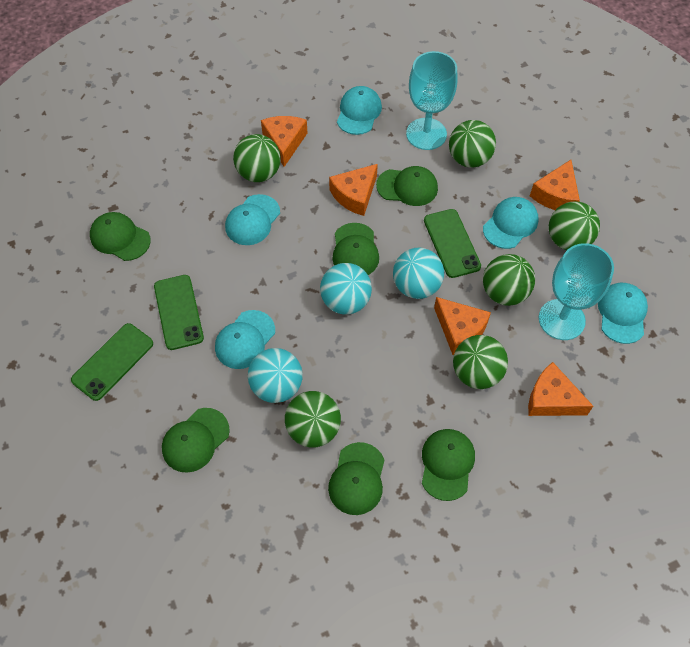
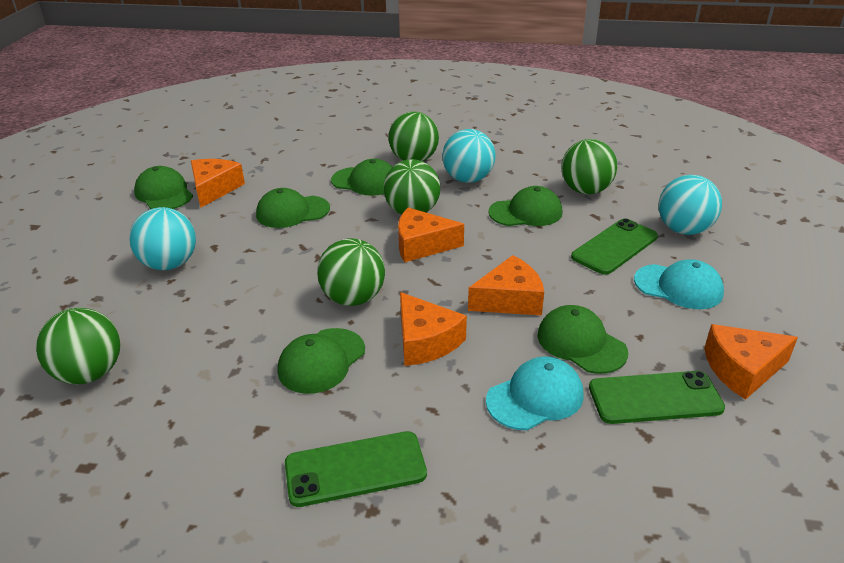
green ball: 6 -> 5
turquoise cap: 5 -> 2
turquoise goblet: 2 -> 0

